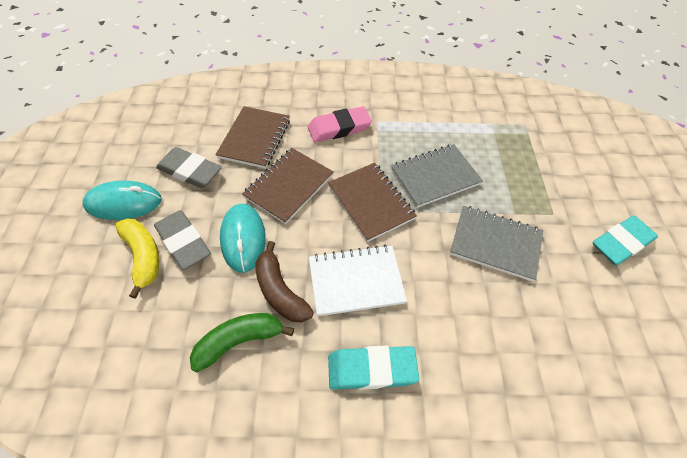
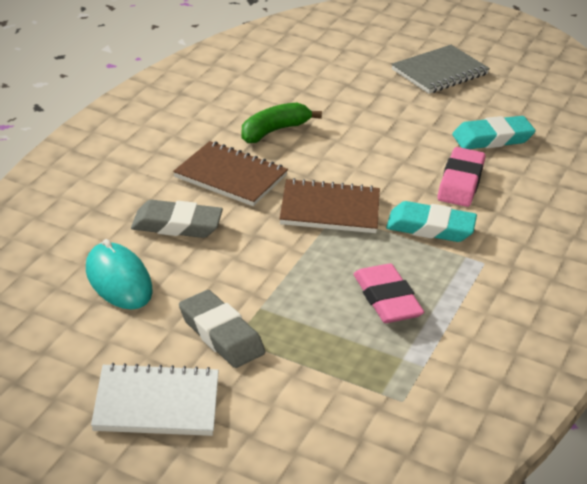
brown banana: 1 -> 0
brown notebook: 3 -> 2
grey notebook: 2 -> 1
pink eraser: 1 -> 2
turquoise mouse: 2 -> 1
yellow banana: 1 -> 0

